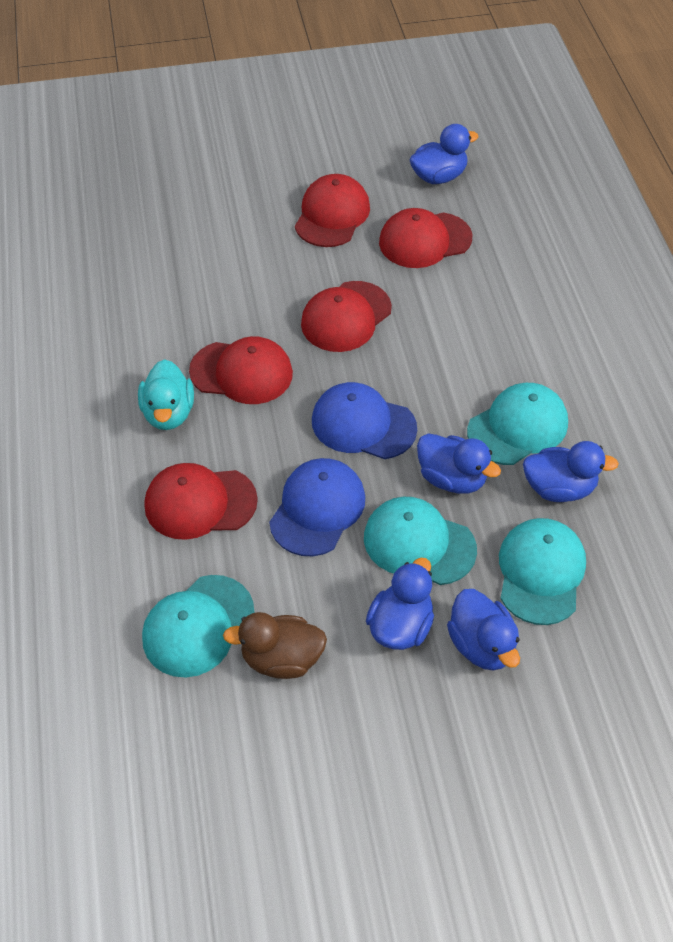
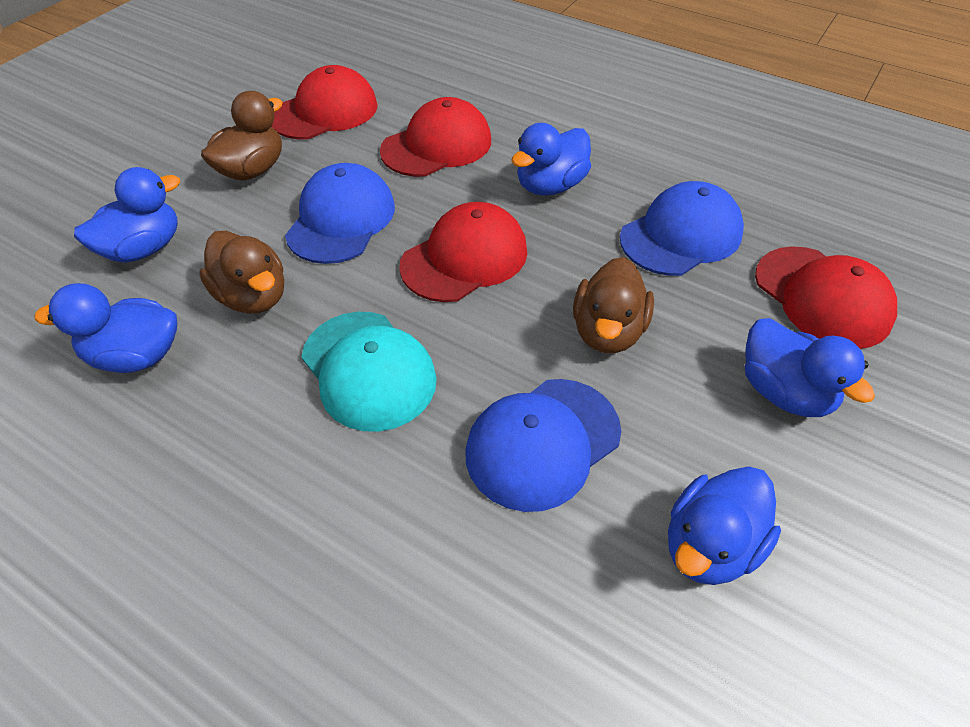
blue cap: 2 -> 3
brown duck: 1 -> 3
red cap: 5 -> 4
turquoise cap: 4 -> 1
turquoise duck: 1 -> 0

